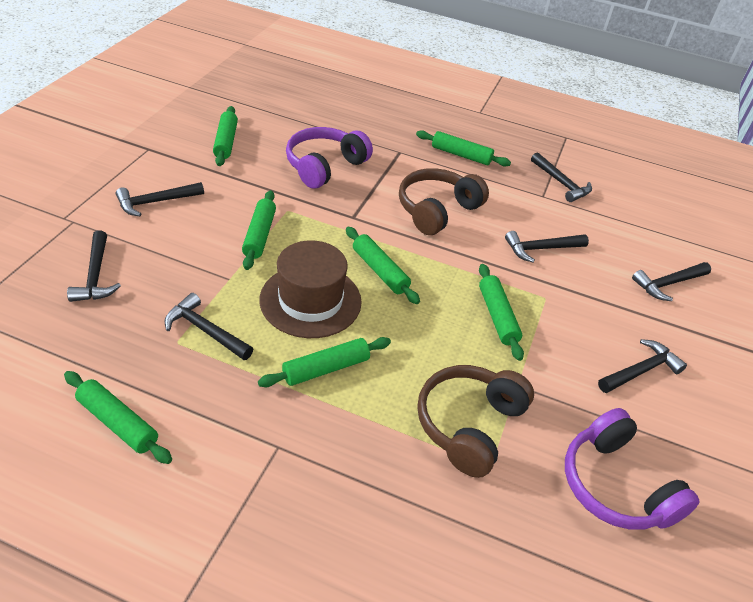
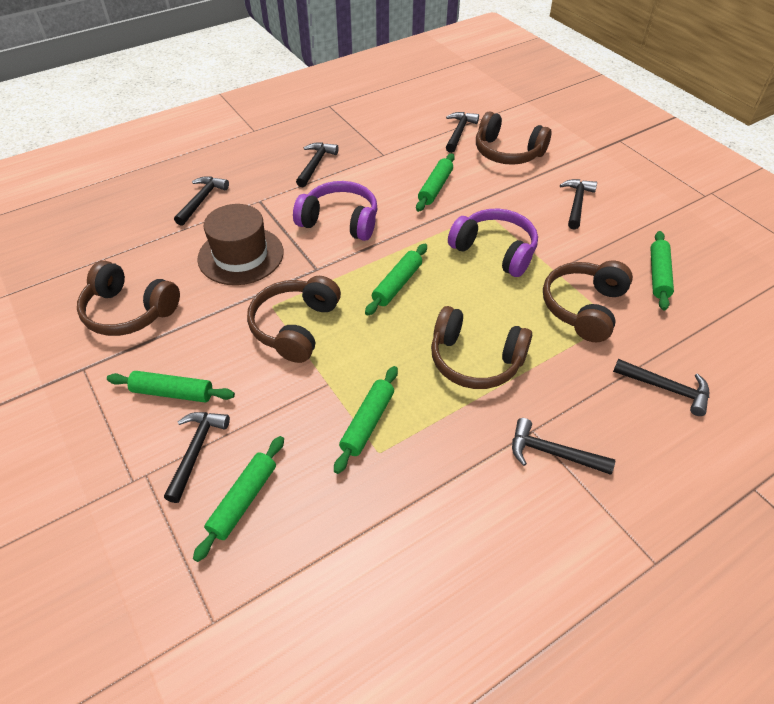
brown headphones: 2 -> 5
green rolling pin: 7 -> 6

